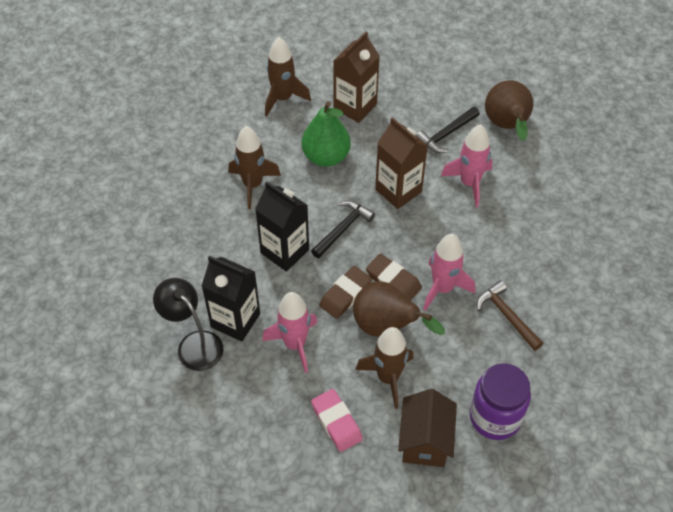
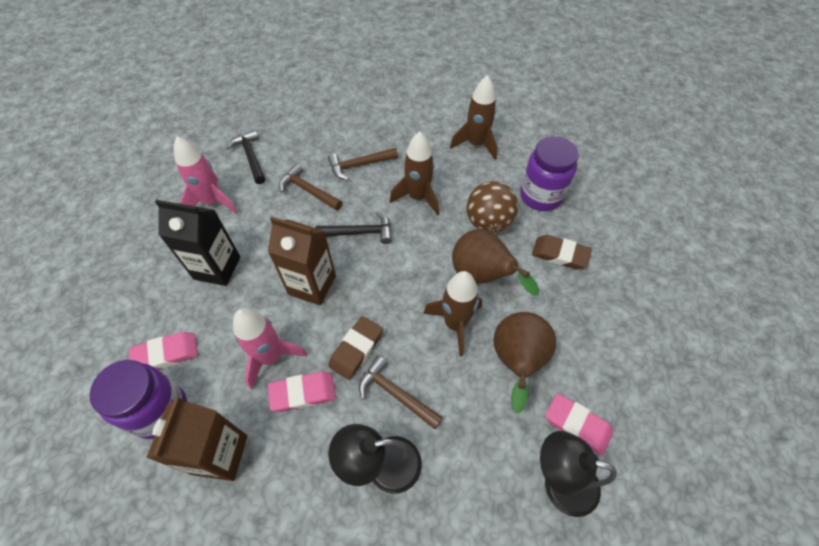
black carton: 2 -> 1
black lamp: 1 -> 2
brown ball: 0 -> 1
brown hammer: 1 -> 3
brown house: 1 -> 0
green pear: 1 -> 0
pink eraser: 1 -> 3
pink rocket: 3 -> 2
purple jar: 1 -> 2

